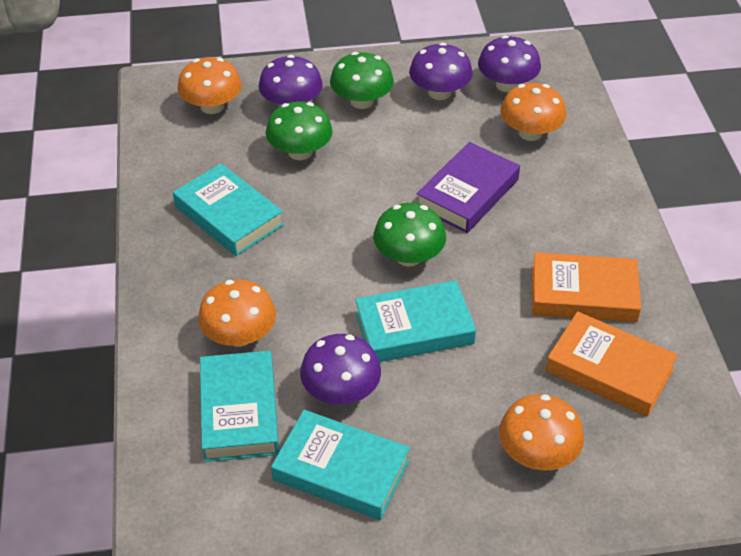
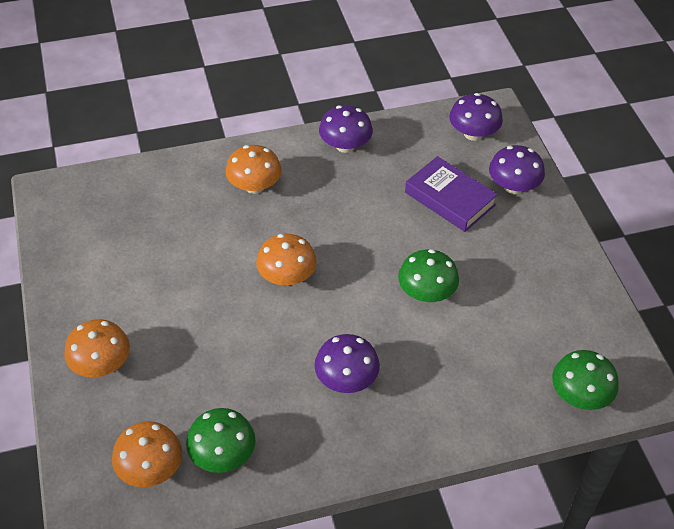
orange book: 2 -> 0
turquoise book: 4 -> 0

